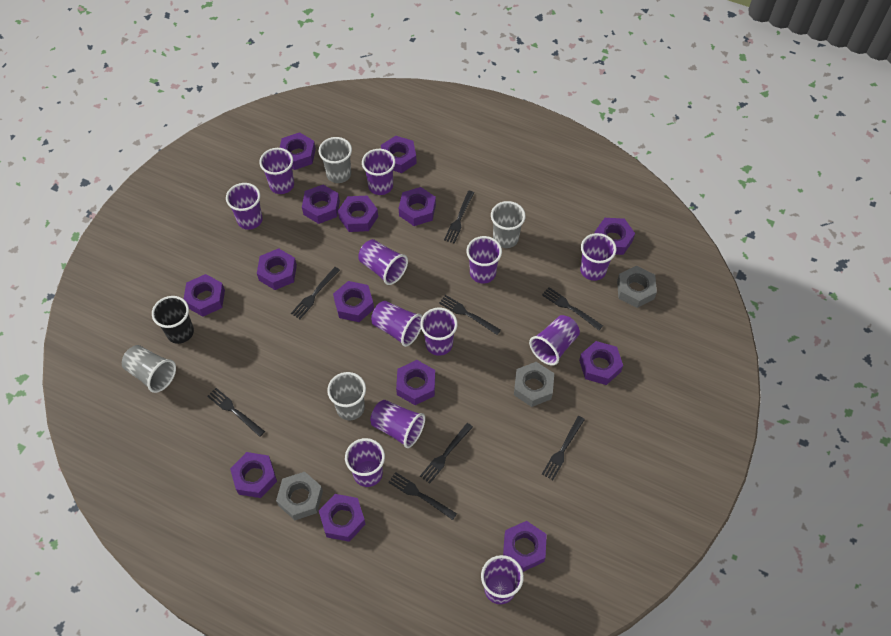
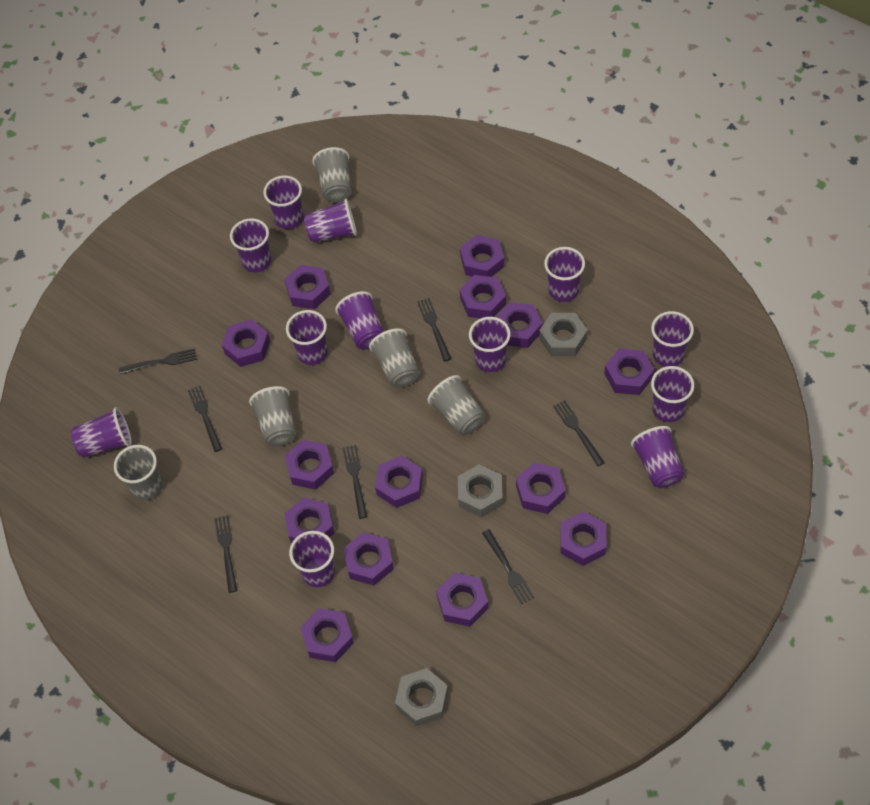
black cup: 1 -> 0
black fork: 8 -> 7
grey cup: 4 -> 5

